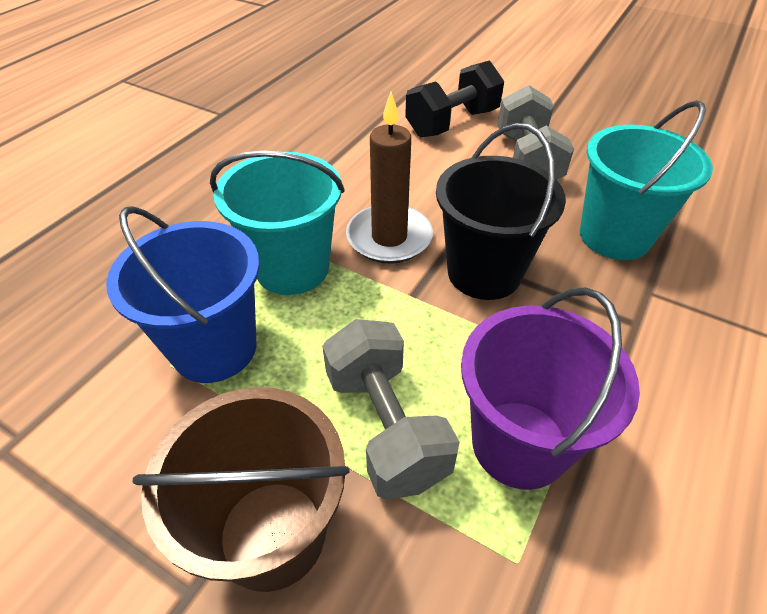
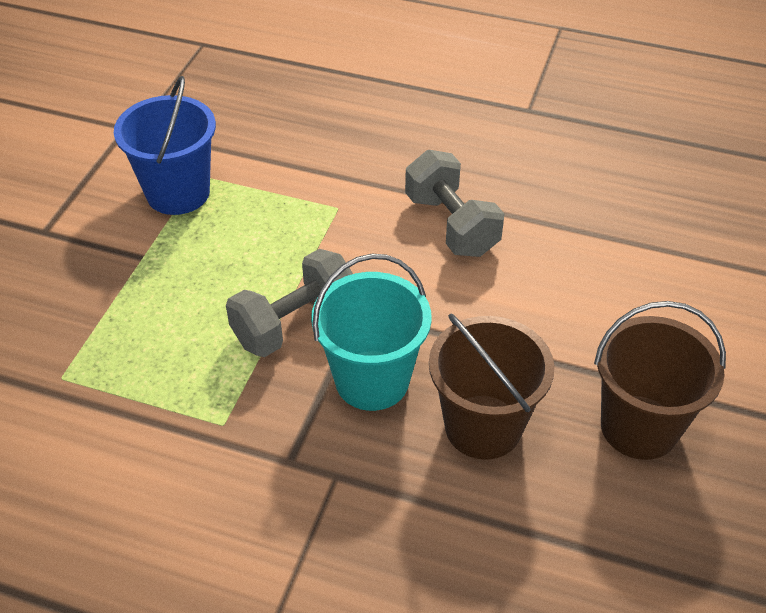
black bucket: 1 -> 0
black dumbbell: 1 -> 0
brown bucket: 1 -> 2
brown candle: 1 -> 0
purple bucket: 1 -> 0
turquoise bucket: 2 -> 1

